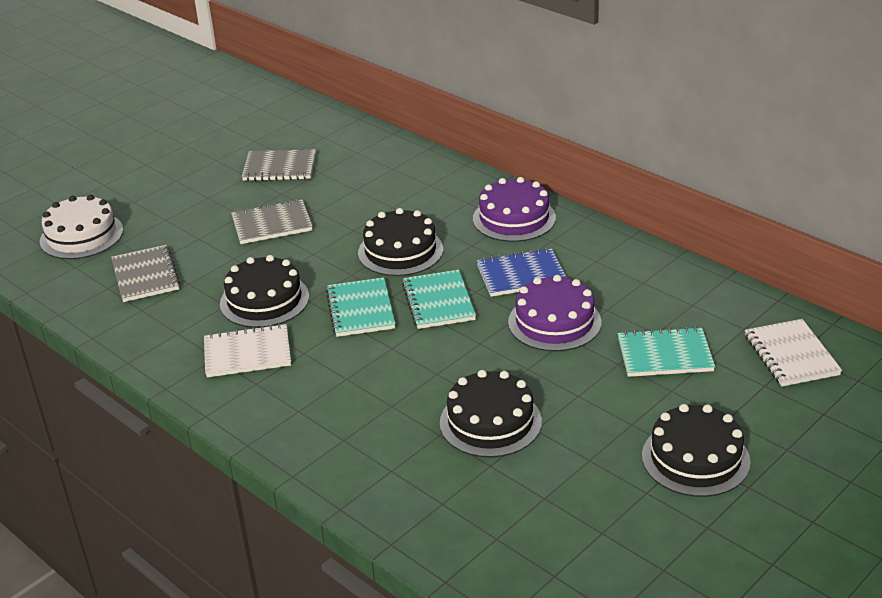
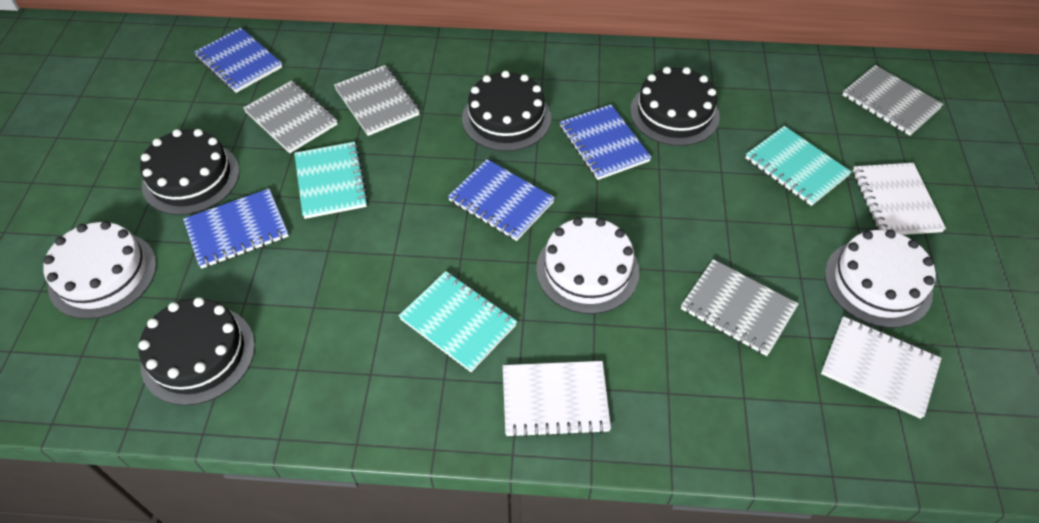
blue notebook: 1 -> 4
grey notebook: 3 -> 4
purple cake: 2 -> 0
white cake: 1 -> 3
white notebook: 2 -> 3

